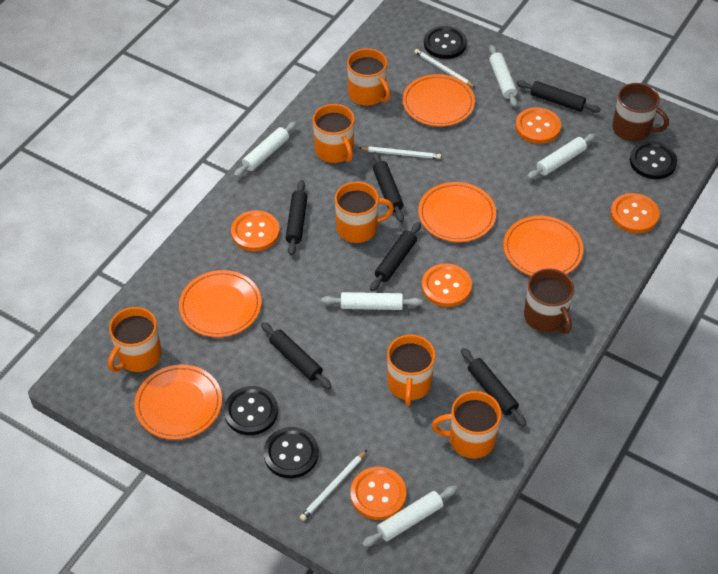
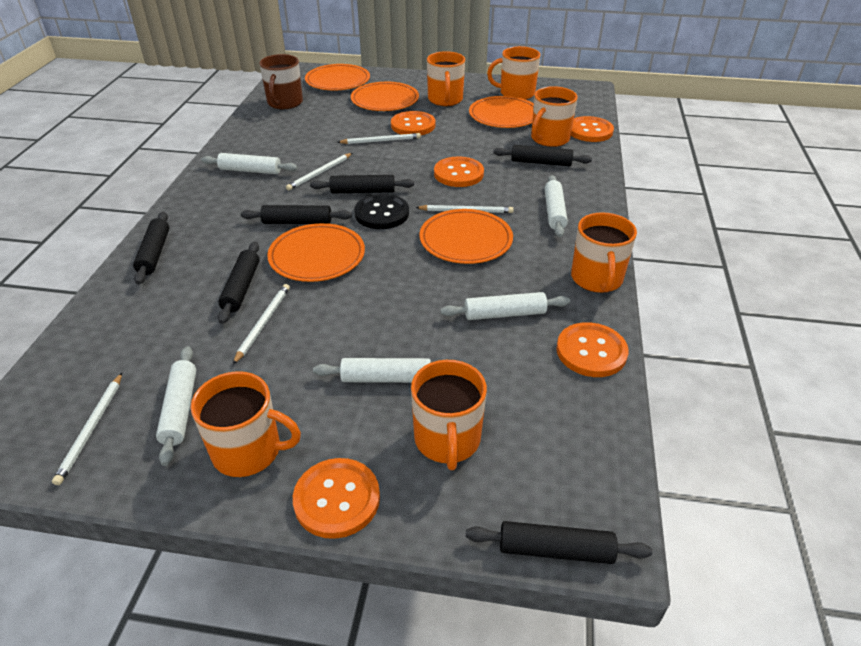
black button: 4 -> 1
brown mug: 2 -> 1
white pencil: 3 -> 5

